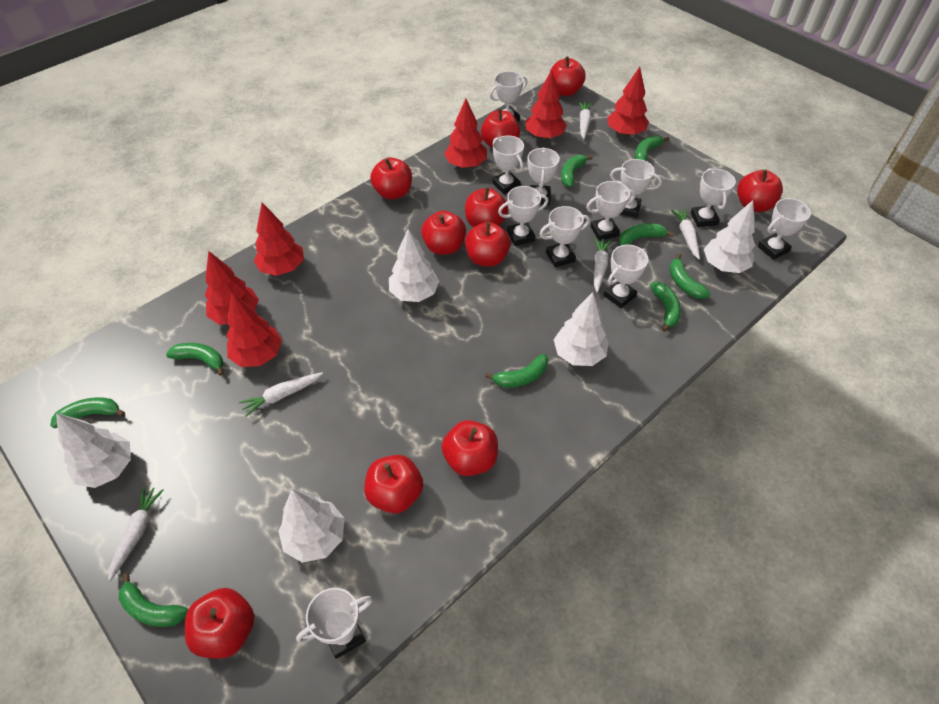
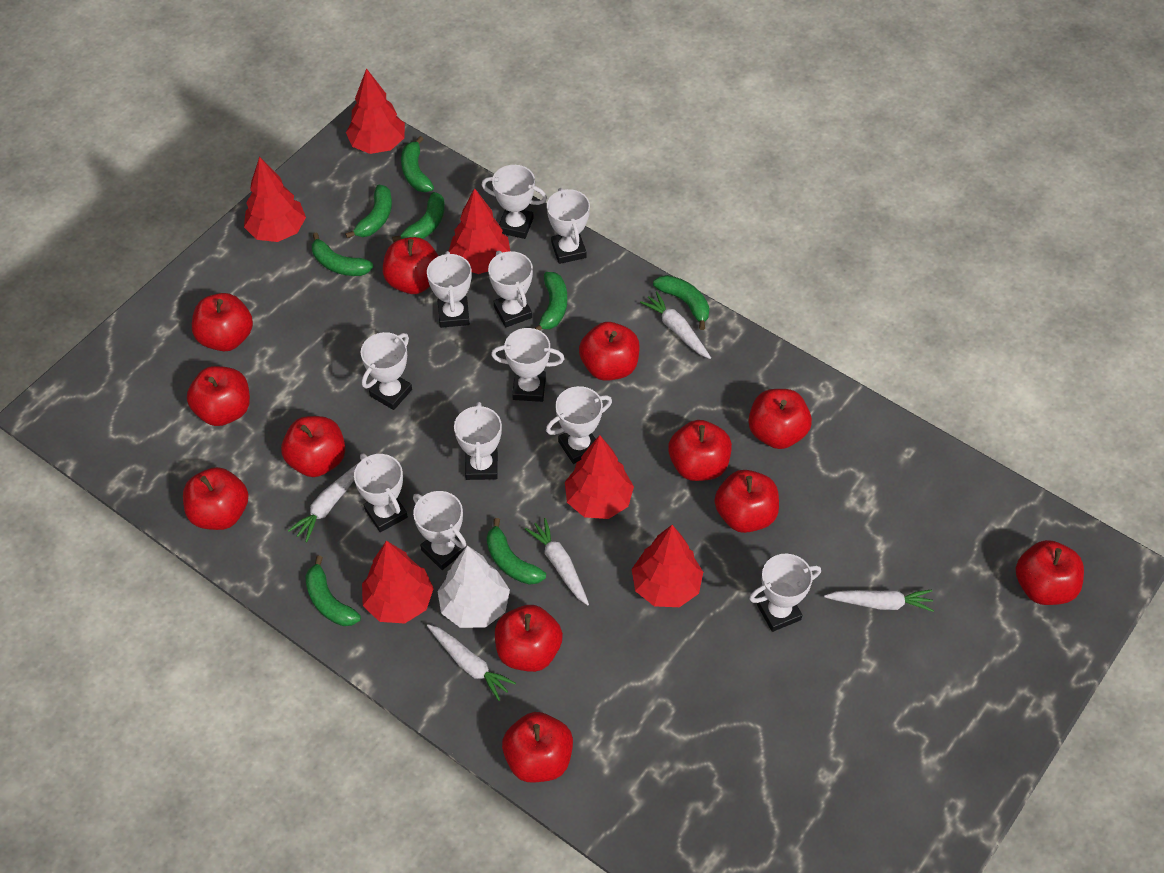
green banana: 9 -> 8
red apple: 10 -> 12
white tree: 5 -> 1

